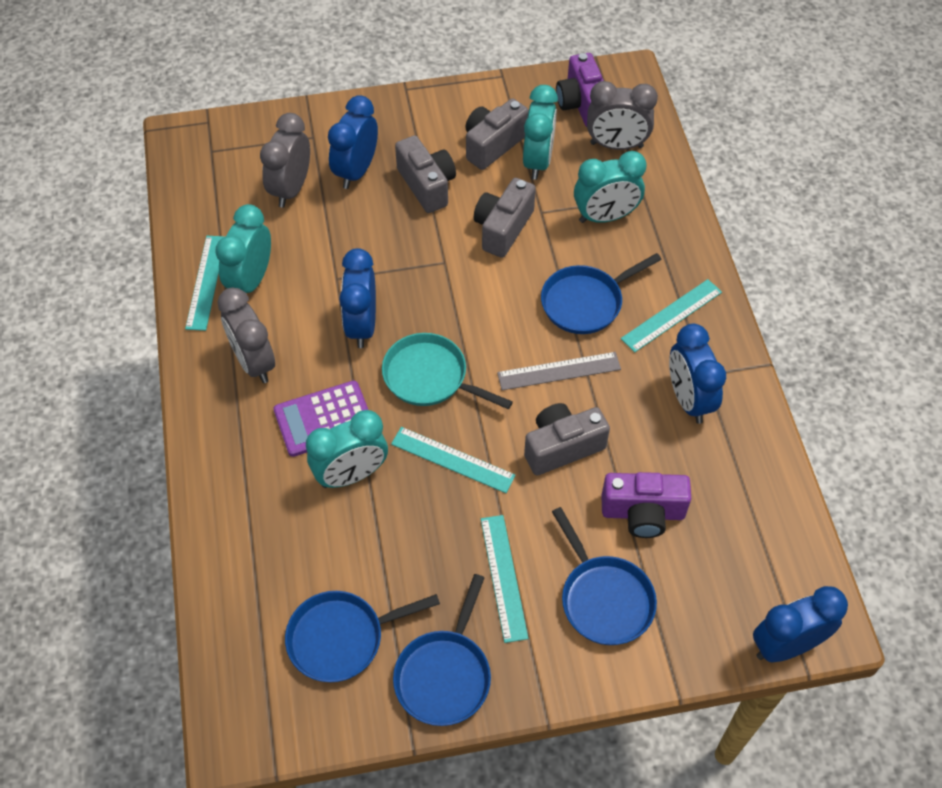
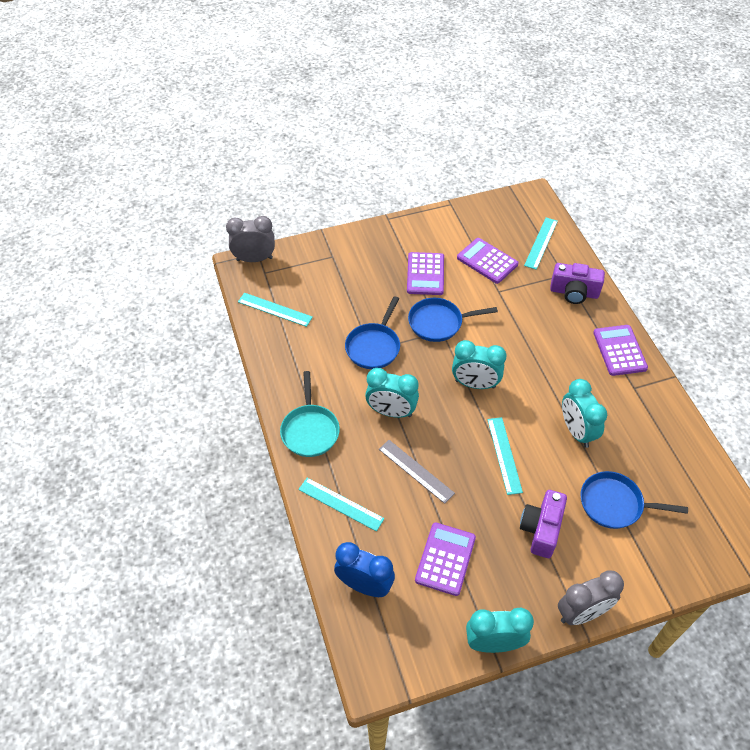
blue clock: 4 -> 1
blue pan: 4 -> 3
grey camera: 4 -> 0
grey clock: 3 -> 2
purple calculator: 1 -> 4

